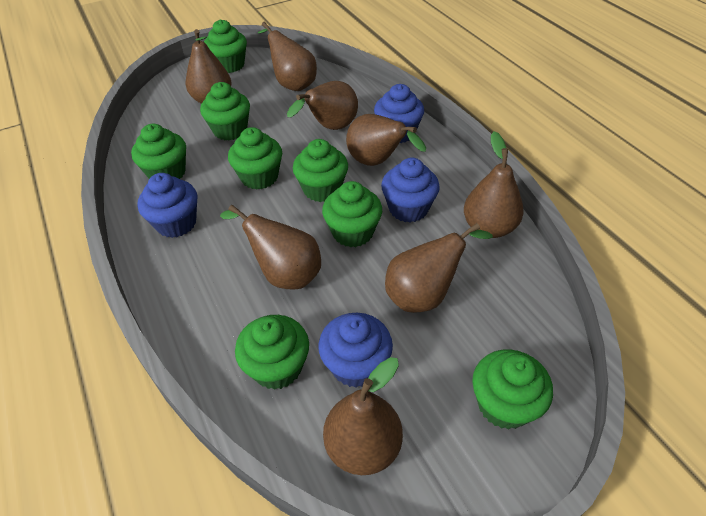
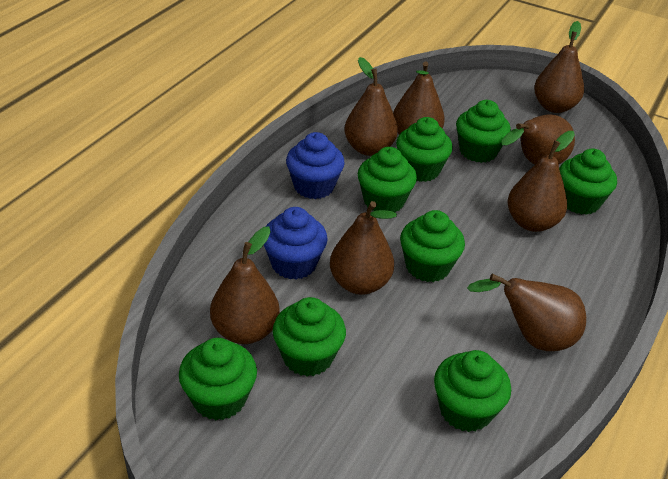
blue cupcake: 4 -> 2

